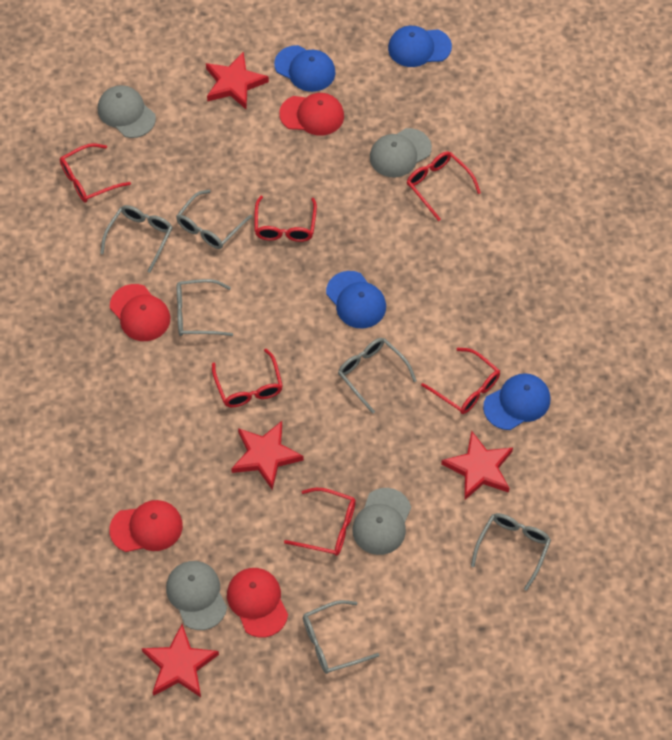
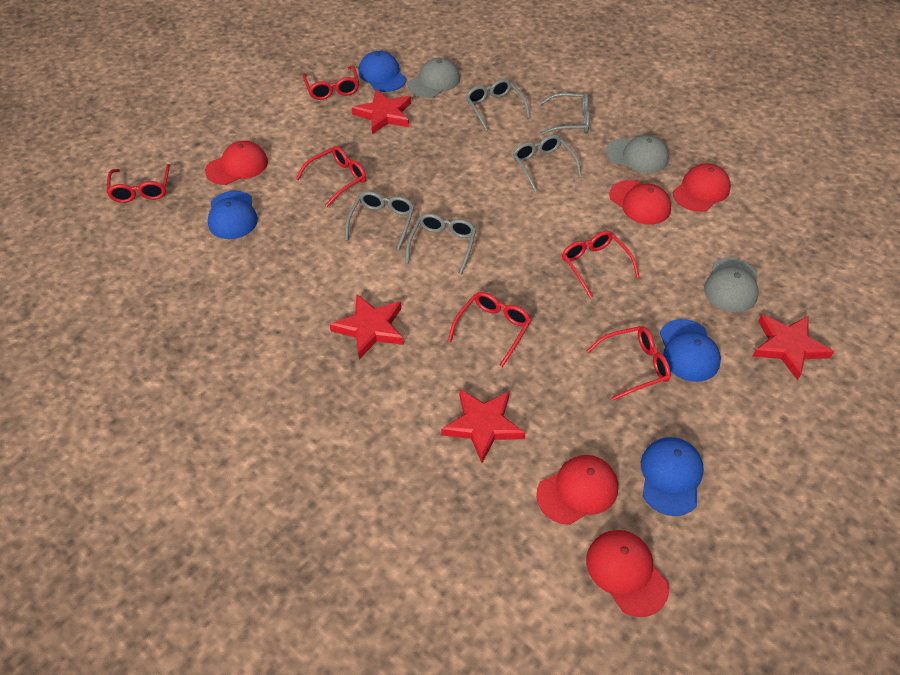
grey cap: 4 -> 3
grey glasses: 6 -> 5
red cap: 4 -> 5

